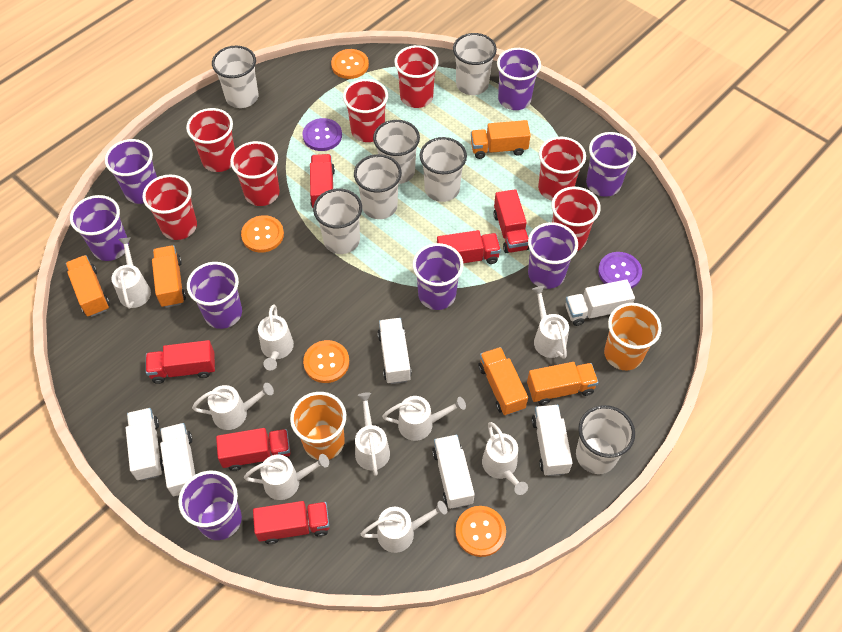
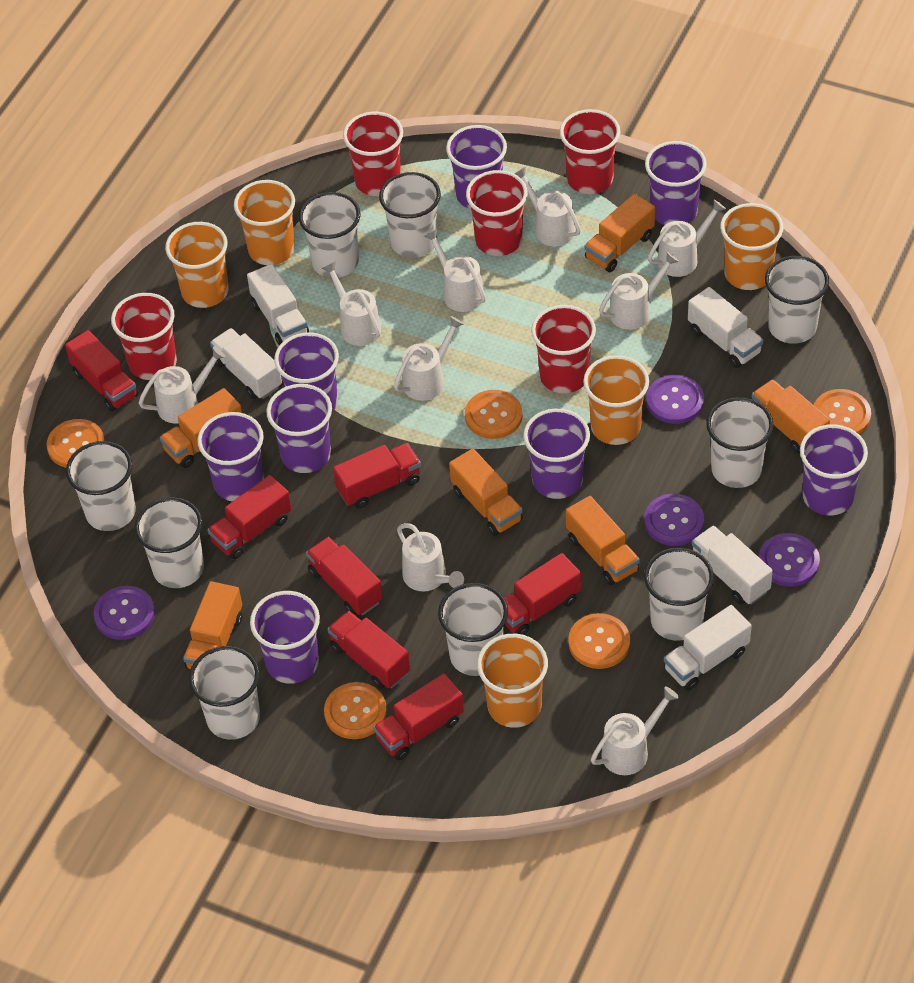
orange button: 4 -> 5
orange cup: 2 -> 5
orange truck: 5 -> 6
purple button: 2 -> 4
red cup: 7 -> 5
red truck: 6 -> 7
white cup: 7 -> 9
white truck: 6 -> 5

